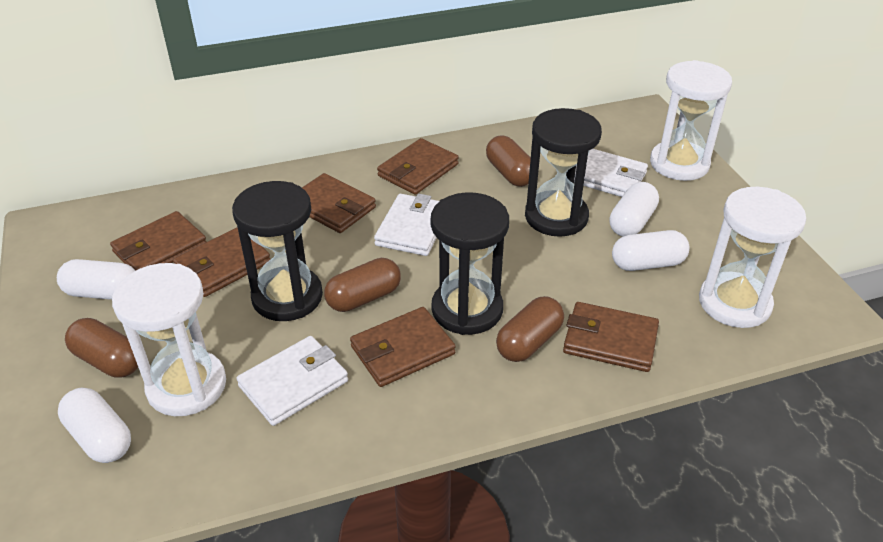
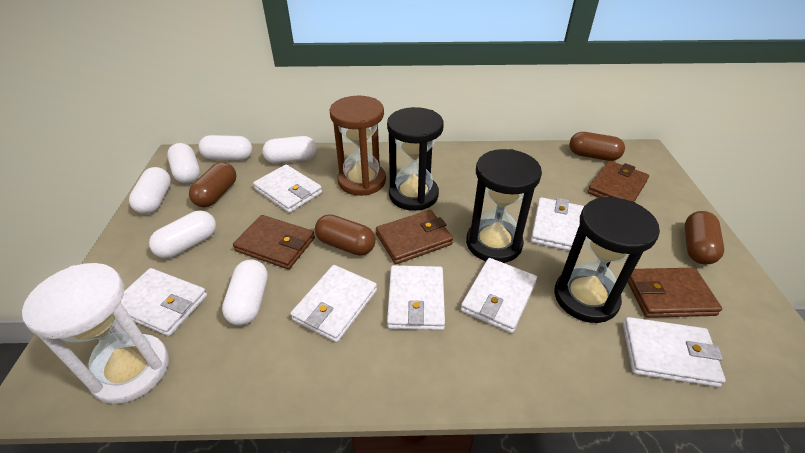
brown hourglass: 0 -> 1
brown wallet: 6 -> 4
white capsule: 4 -> 6
white hourglass: 3 -> 1
white wallet: 3 -> 7

